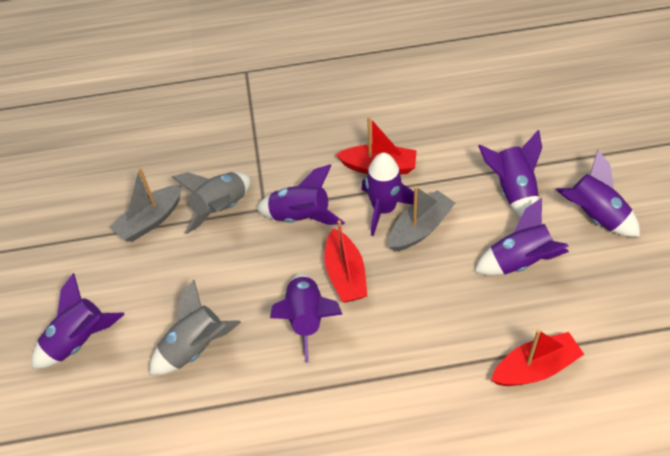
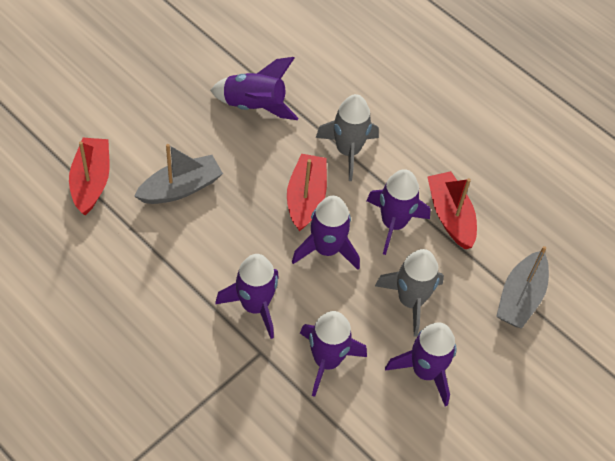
purple rocket: 7 -> 6

